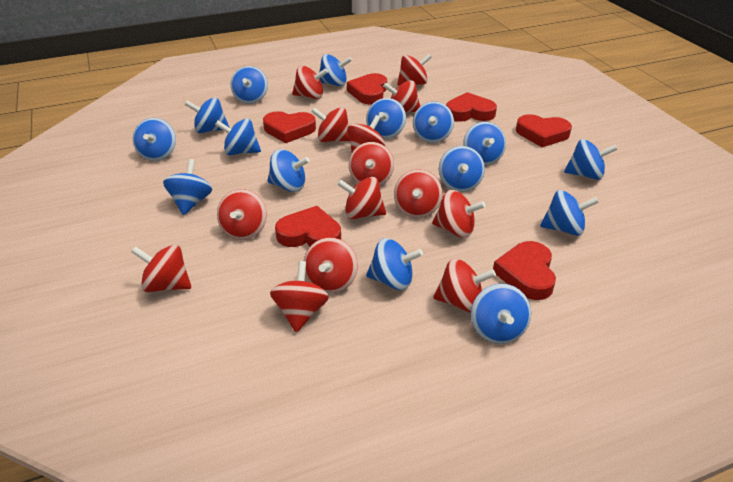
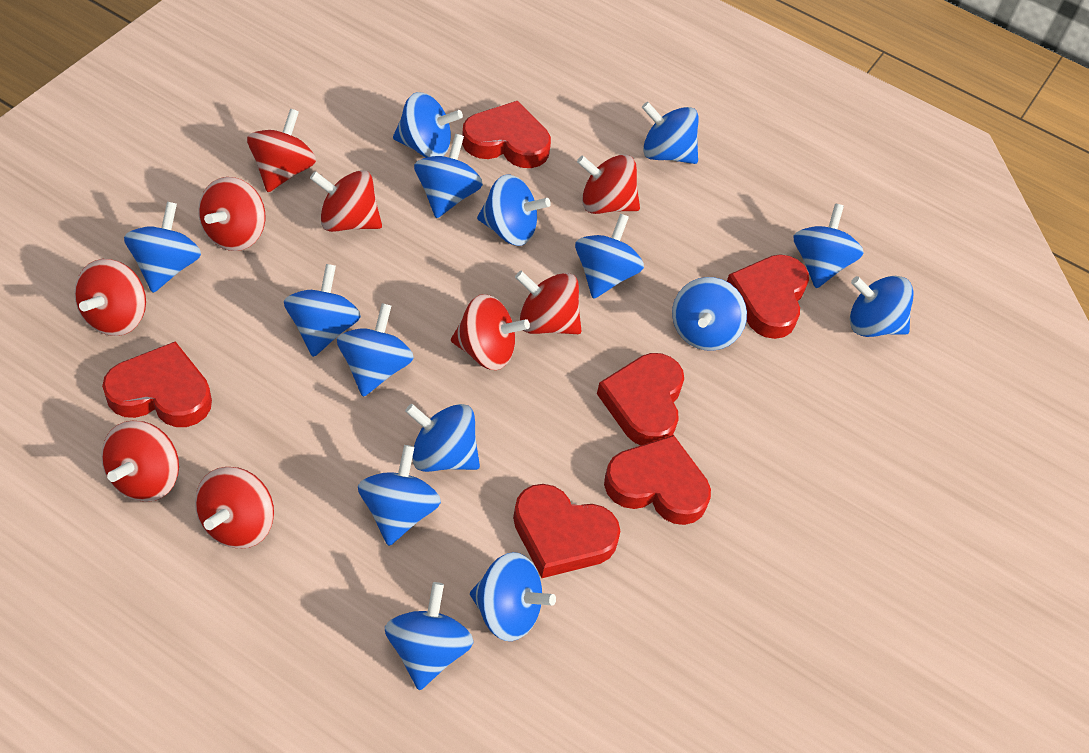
red spinning top: 14 -> 9

